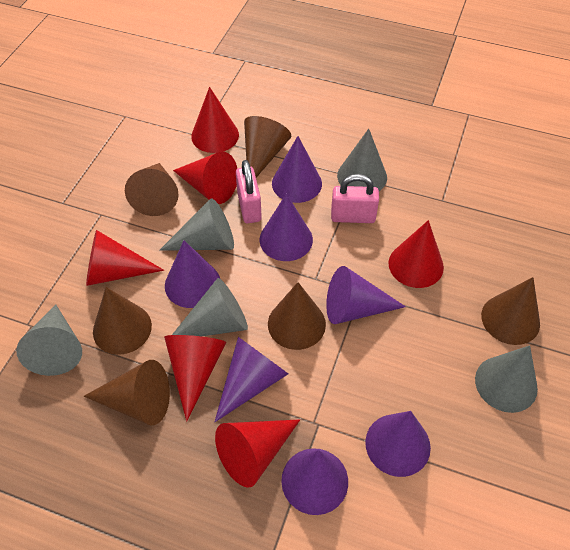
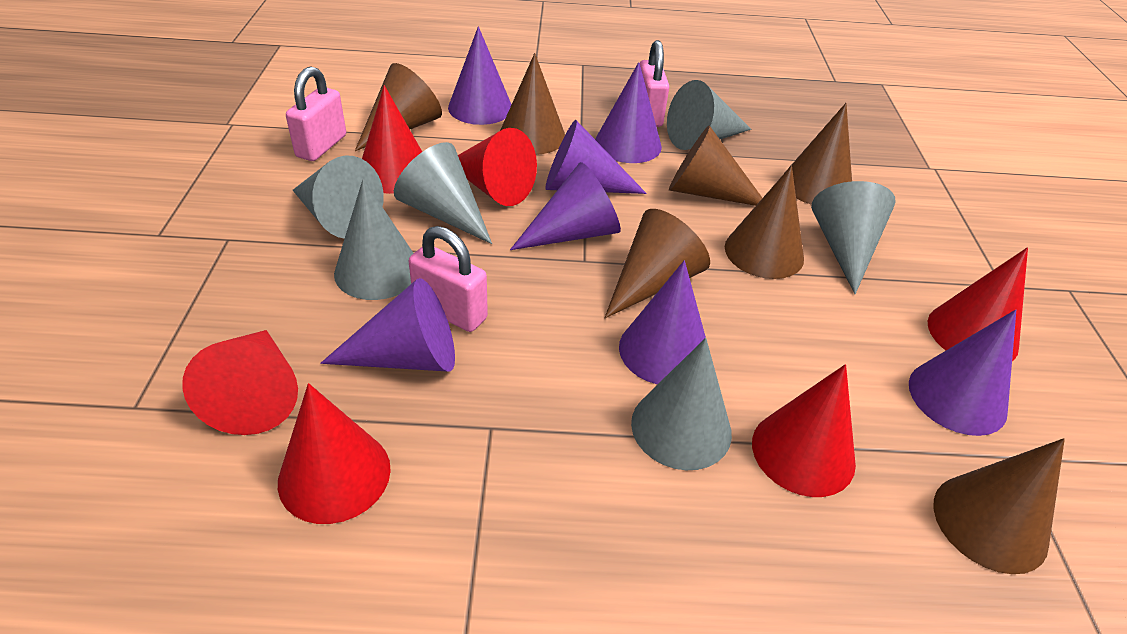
brown cone: 6 -> 7
grey cone: 5 -> 6
pink padlock: 2 -> 3

